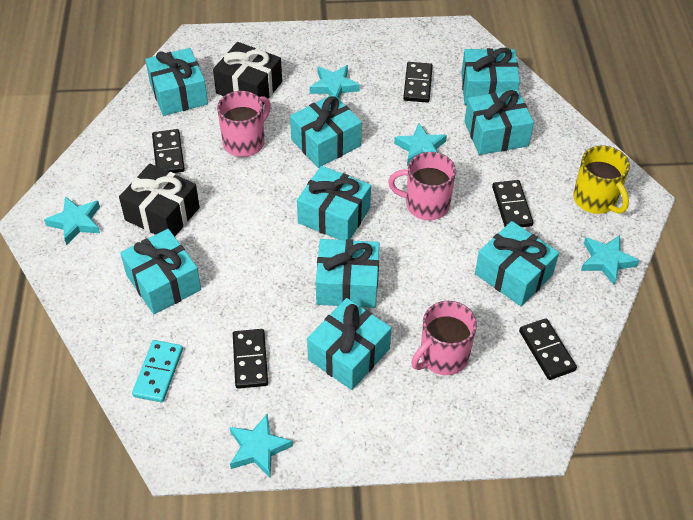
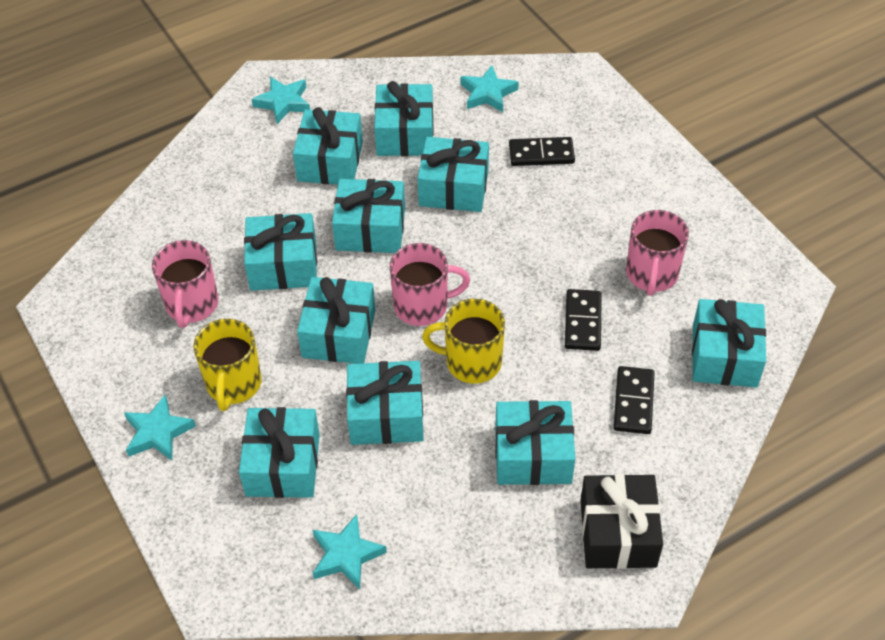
black domino: 5 -> 3
black gift: 2 -> 1
turquoise domino: 1 -> 0
turquoise gift: 9 -> 10
turquoise star: 5 -> 4
yellow mug: 1 -> 2

